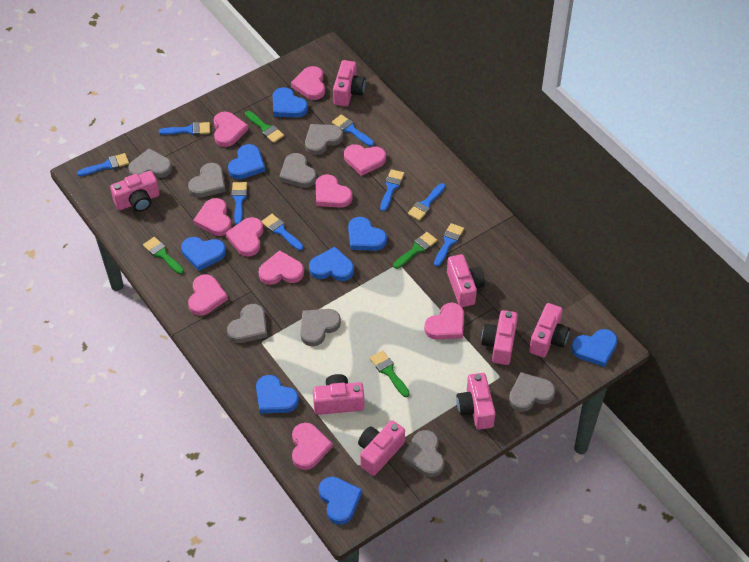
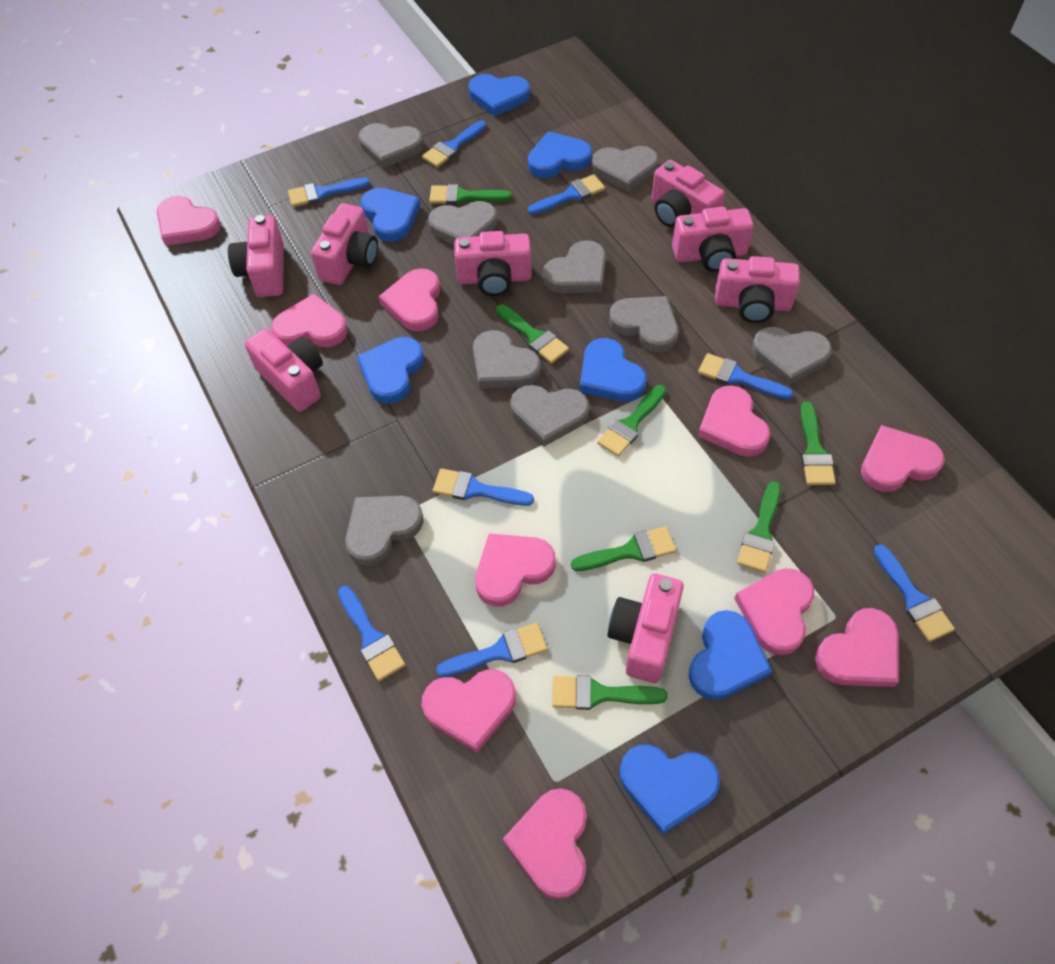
blue heart: 8 -> 7
green brush: 4 -> 7
grey heart: 8 -> 9

